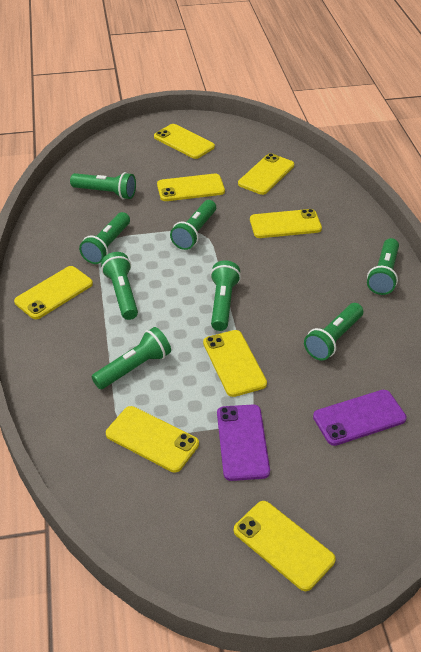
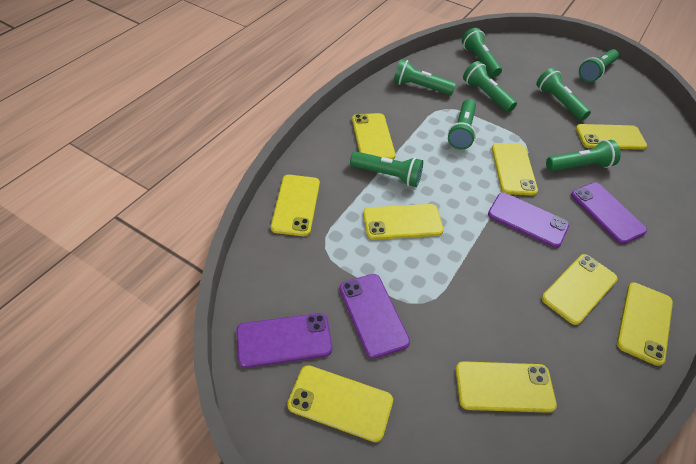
purple phone: 2 -> 4
yellow phone: 8 -> 9

